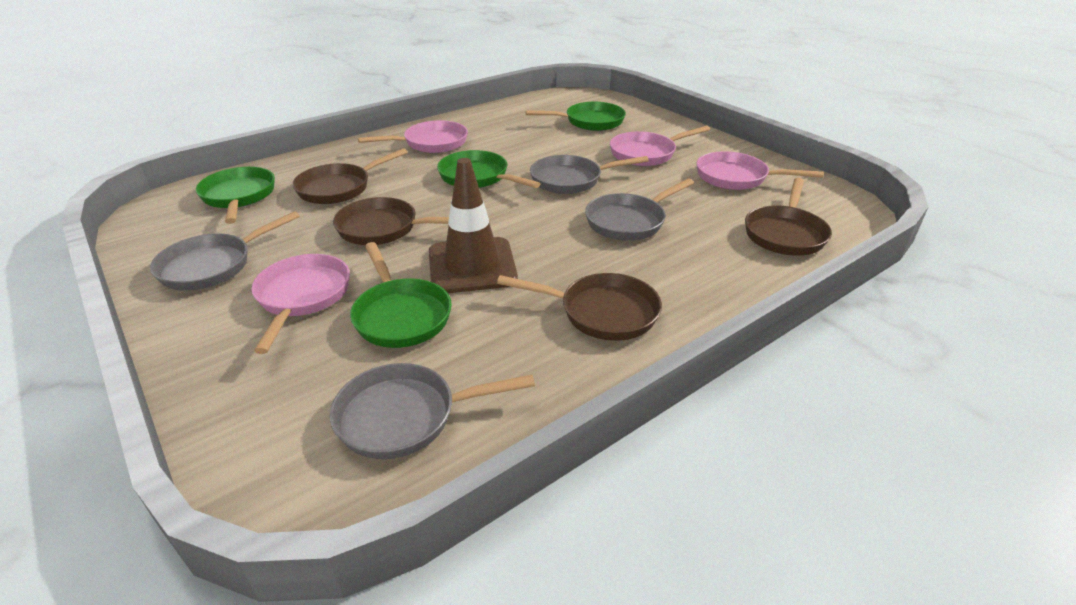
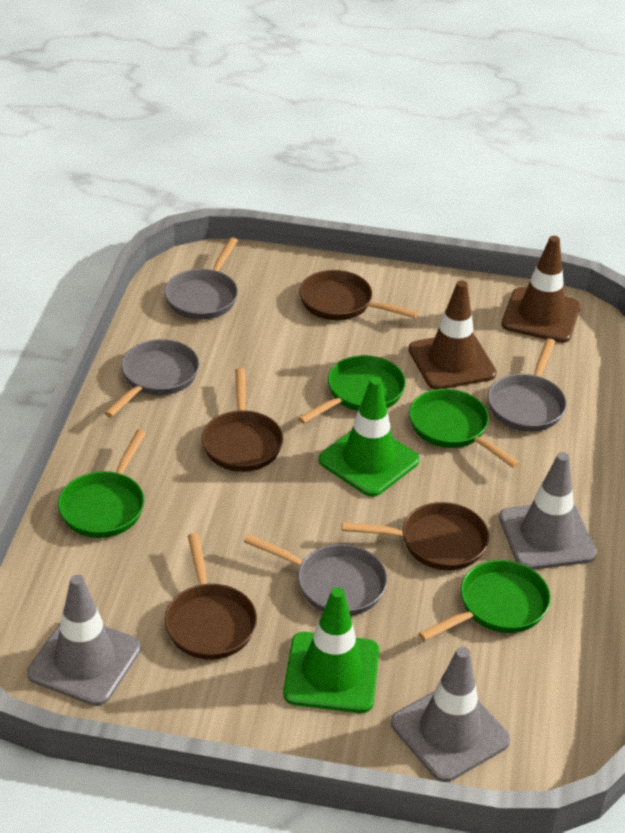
brown traffic cone: 1 -> 2
green traffic cone: 0 -> 2
grey traffic cone: 0 -> 3
pink pan: 4 -> 0

